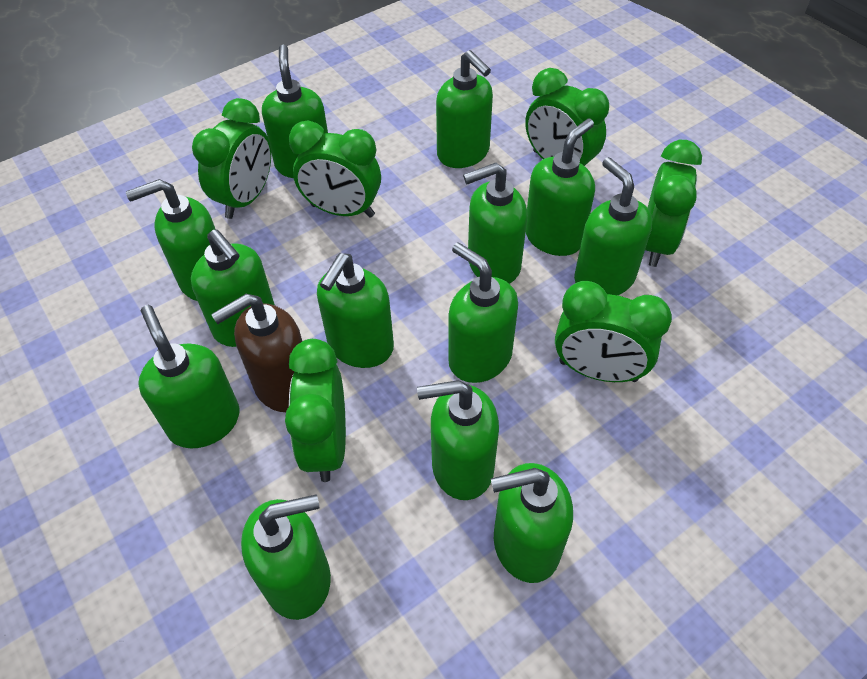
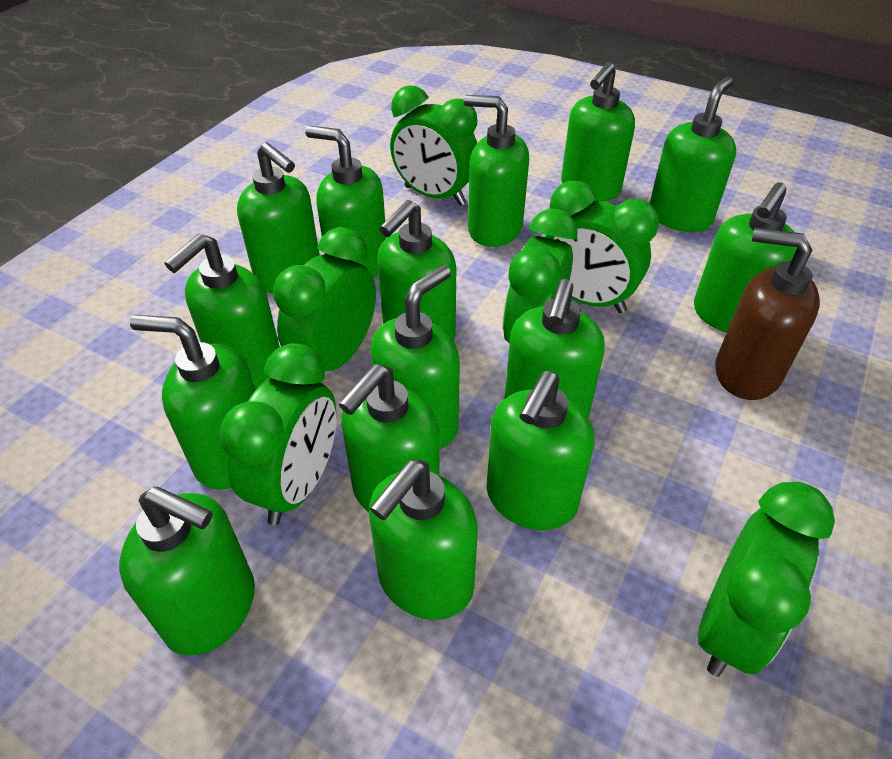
green soap dispenser: 13 -> 15

